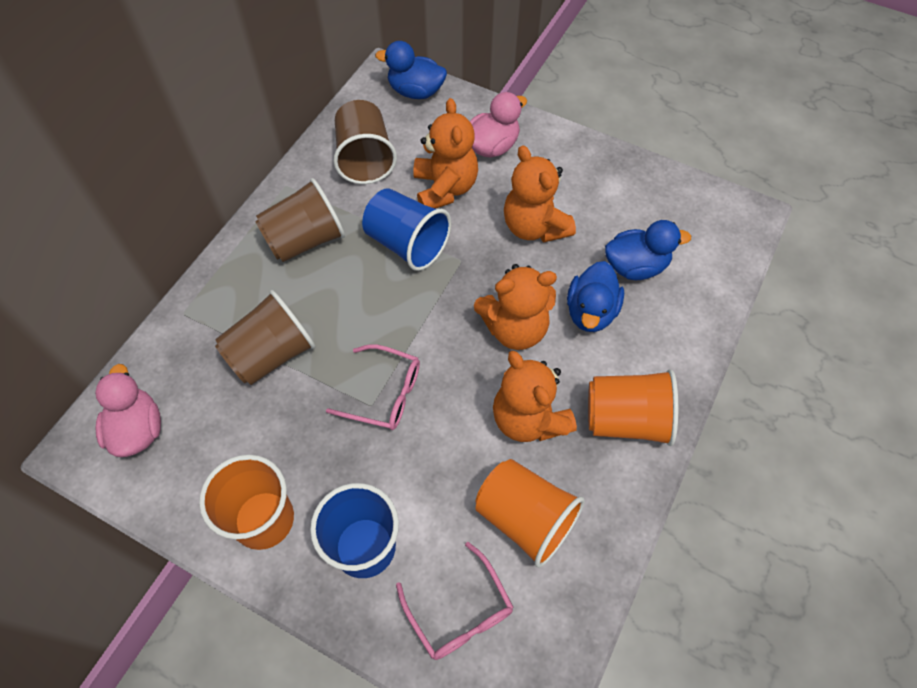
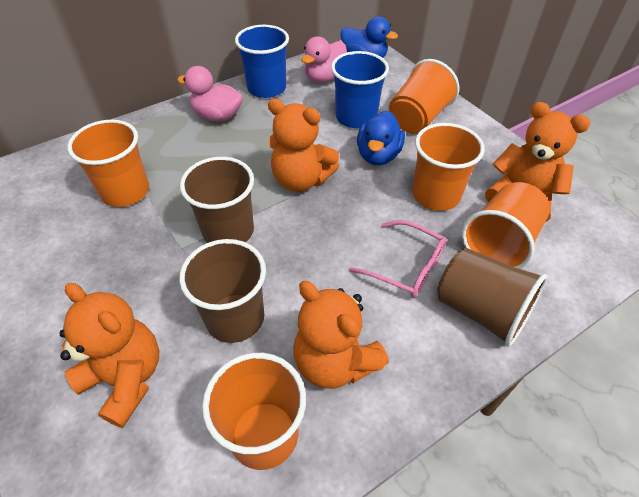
blue duck: 3 -> 2
orange cup: 3 -> 5
pink glasses: 2 -> 1

